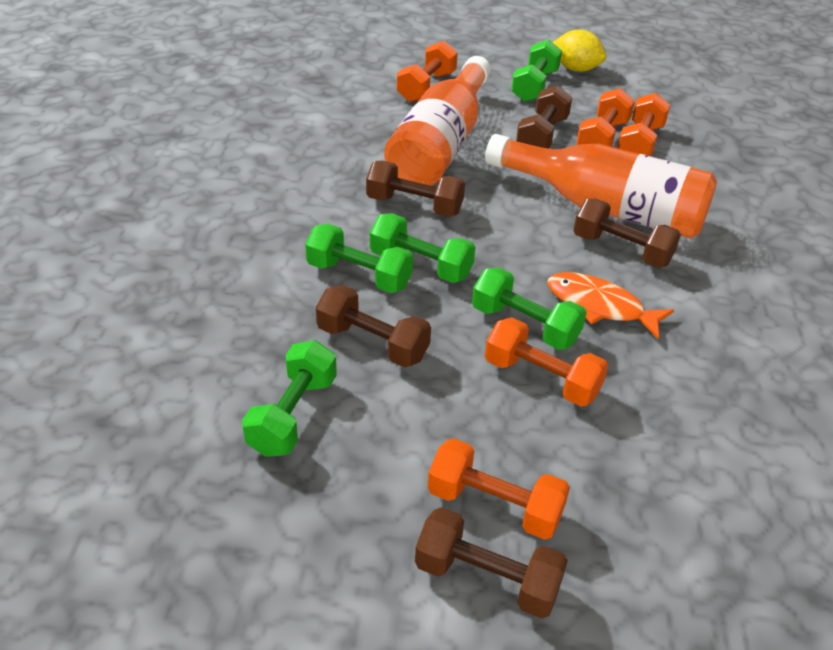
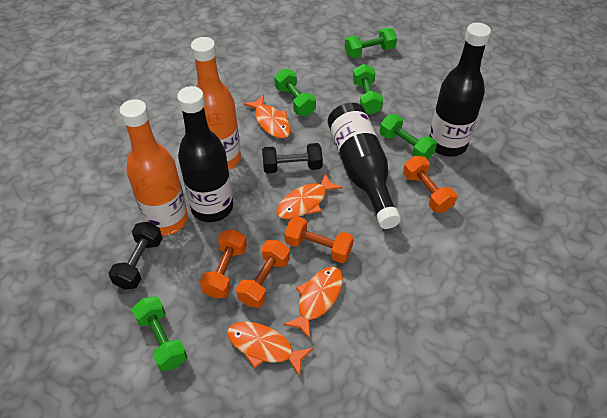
black bottle: 0 -> 3
black dumbbell: 0 -> 2
brown dumbbell: 5 -> 0
orange dumbbell: 5 -> 4
orange fish: 1 -> 4
yellow lemon: 1 -> 0

